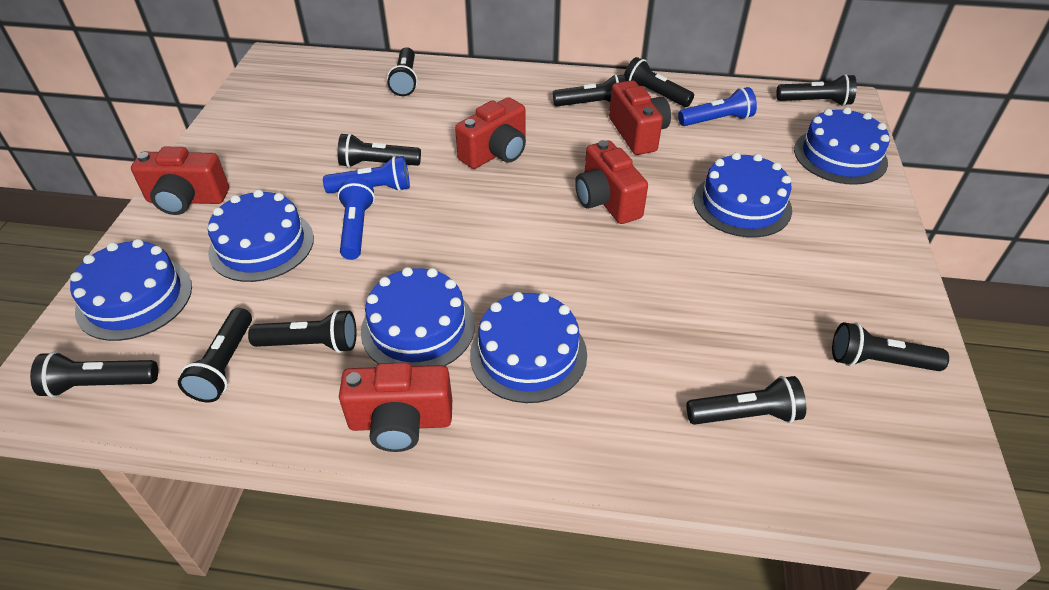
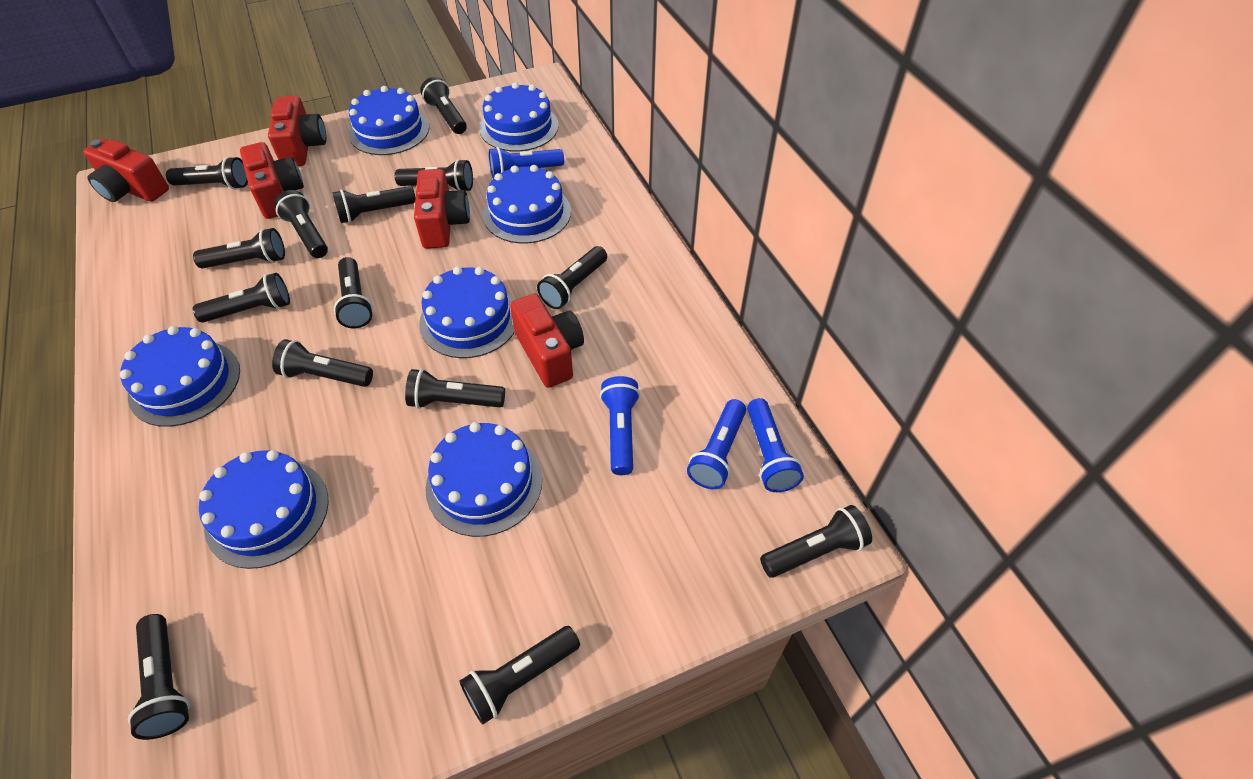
black flashlight: 10 -> 14
blue cake: 6 -> 7
blue flashlight: 3 -> 4

